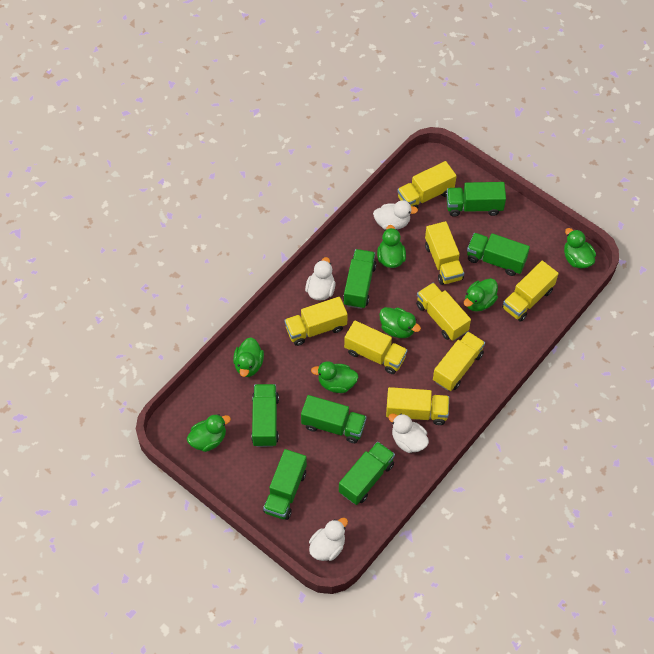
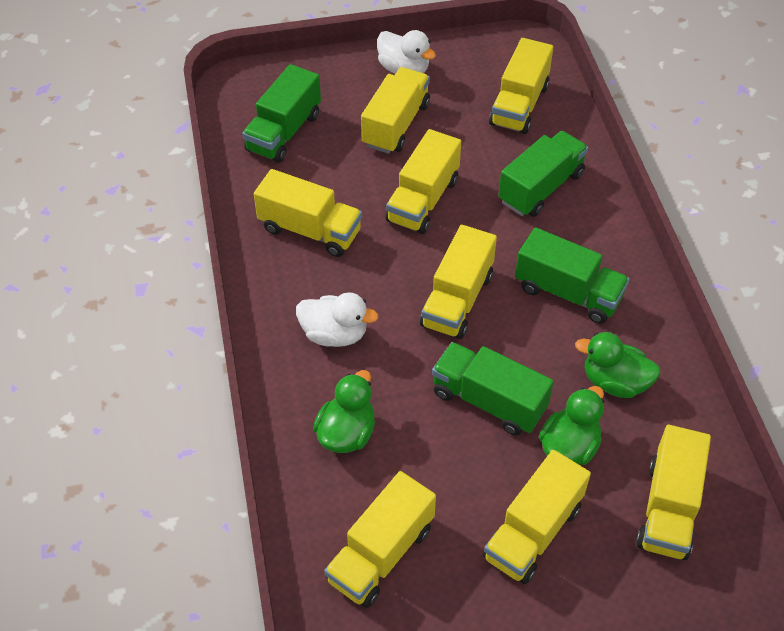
green duck: 7 -> 3
green truck: 7 -> 4
white duck: 4 -> 2

